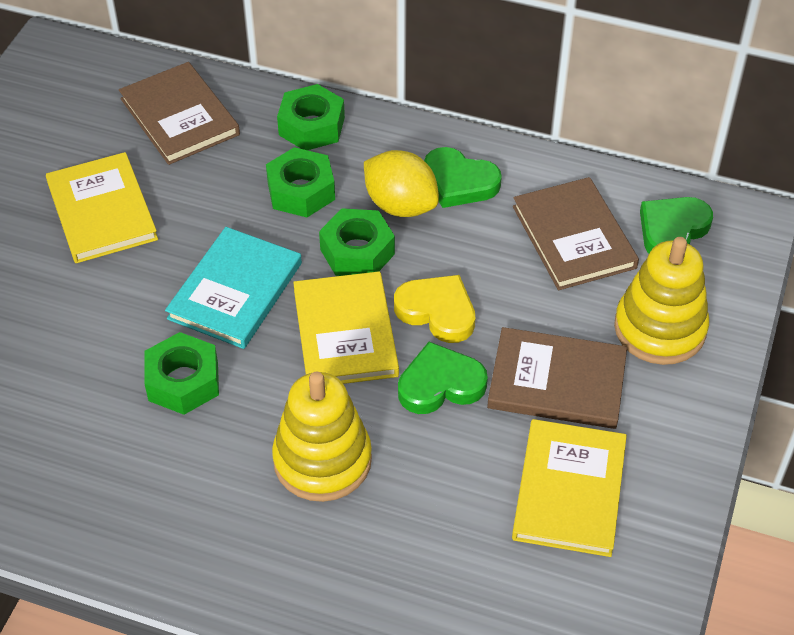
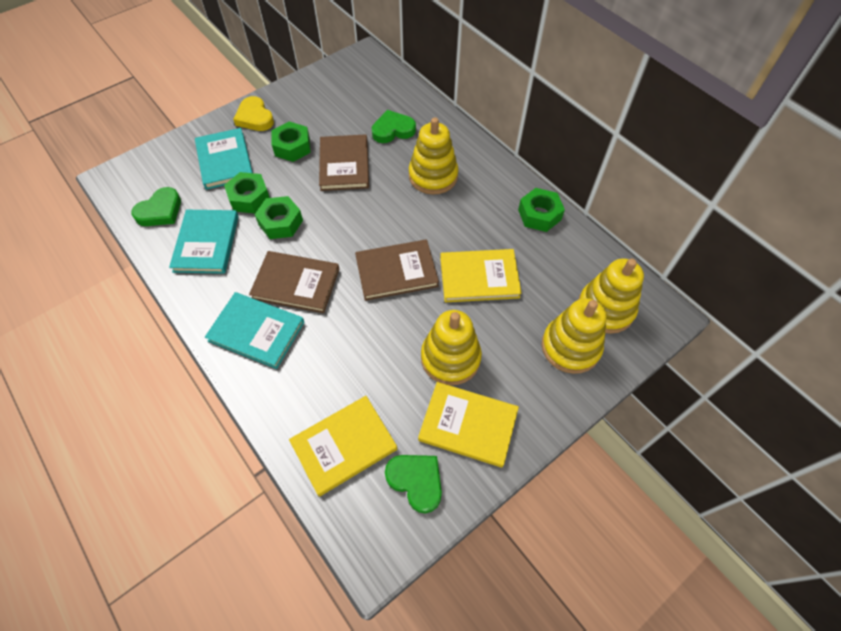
turquoise book: 1 -> 3
yellow lemon: 1 -> 0
yellow stacking toy: 2 -> 4

